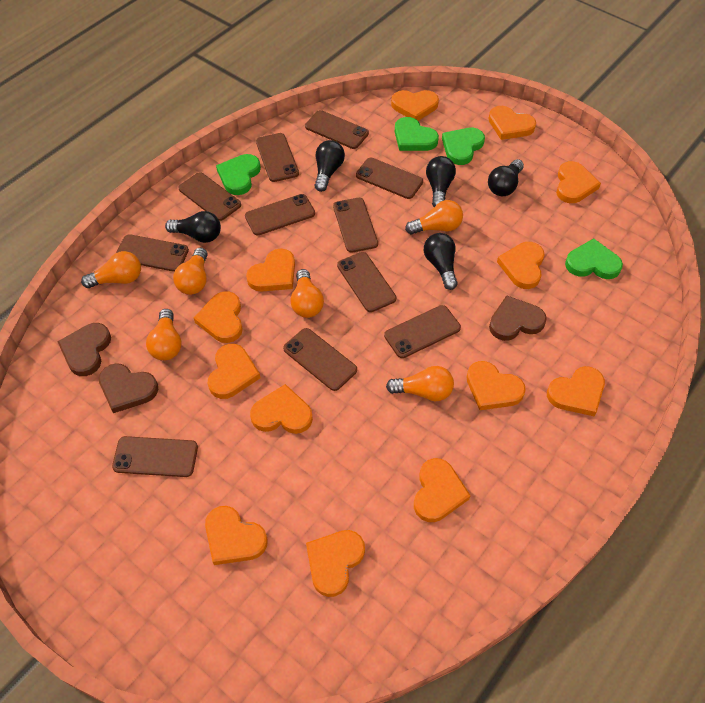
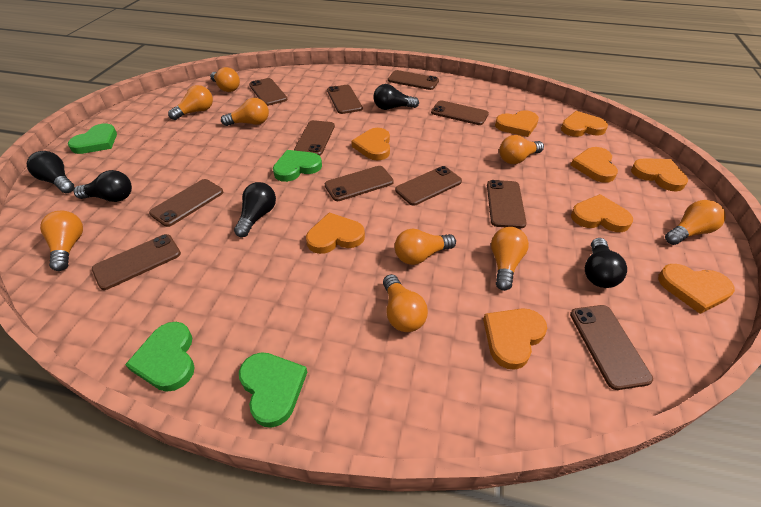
brown heart: 3 -> 0
orange heart: 13 -> 9
orange light bulb: 6 -> 9

